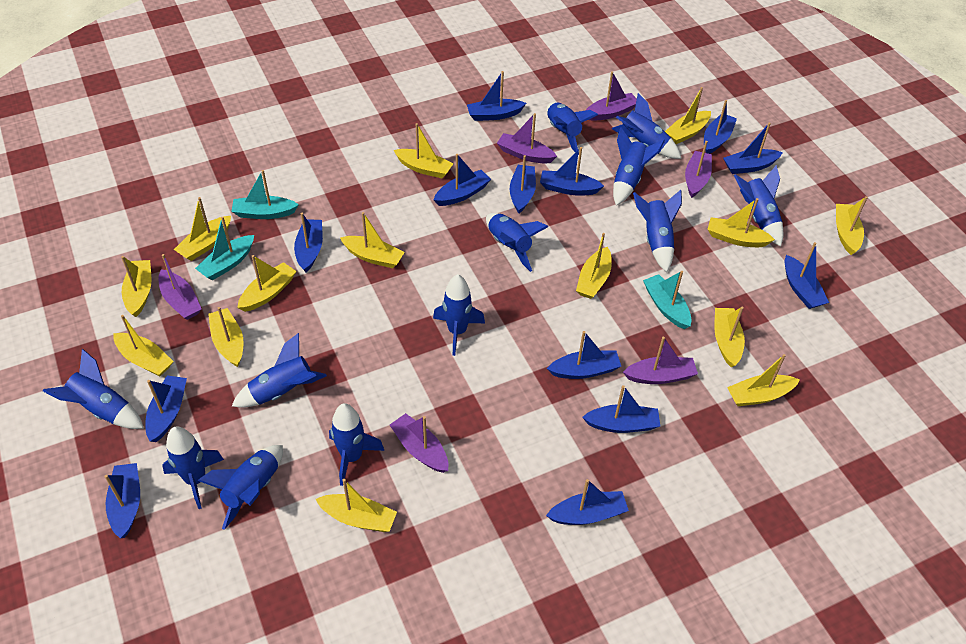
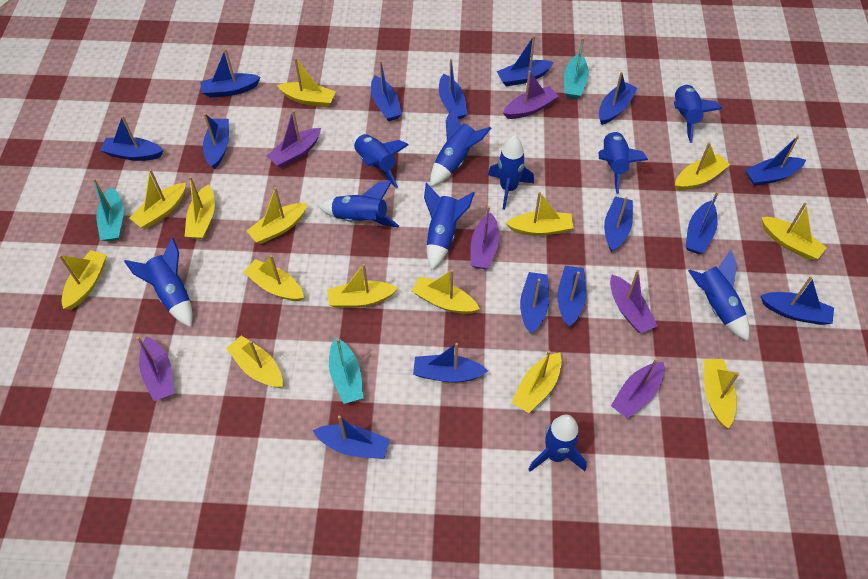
blue boat: 13 -> 15
blue rocket: 12 -> 10

